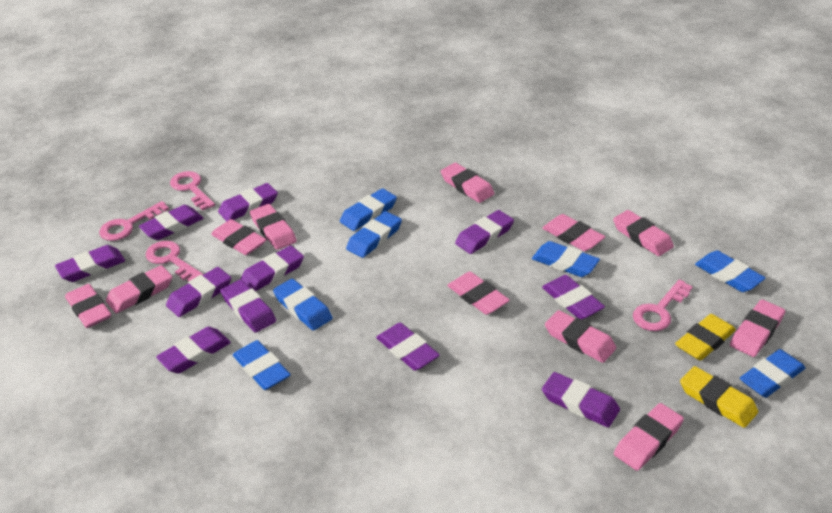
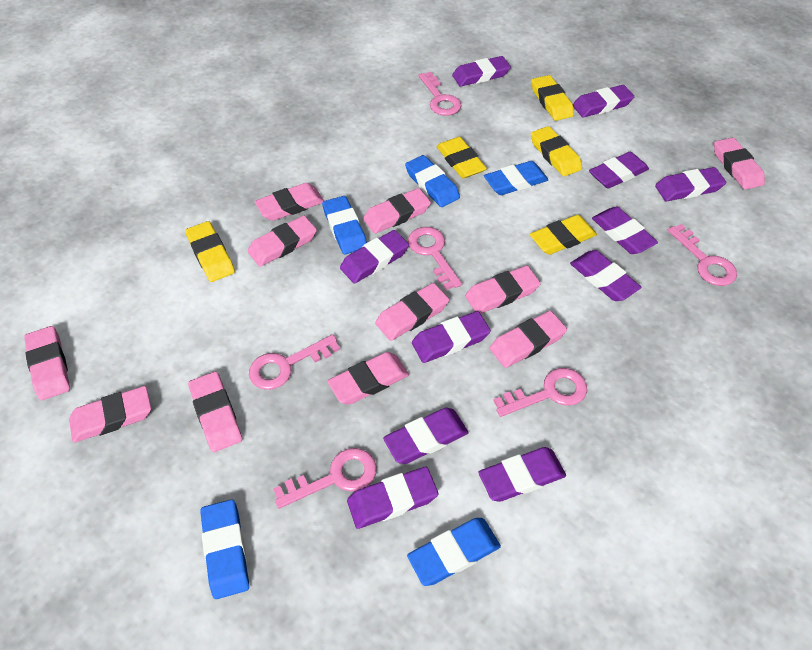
blue eraser: 7 -> 5
pink key: 4 -> 6
yellow eraser: 2 -> 5

